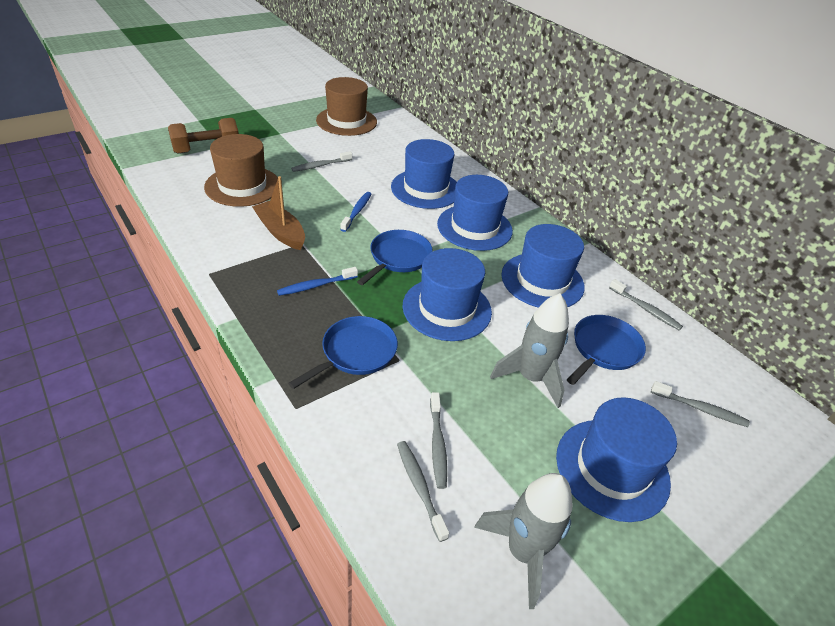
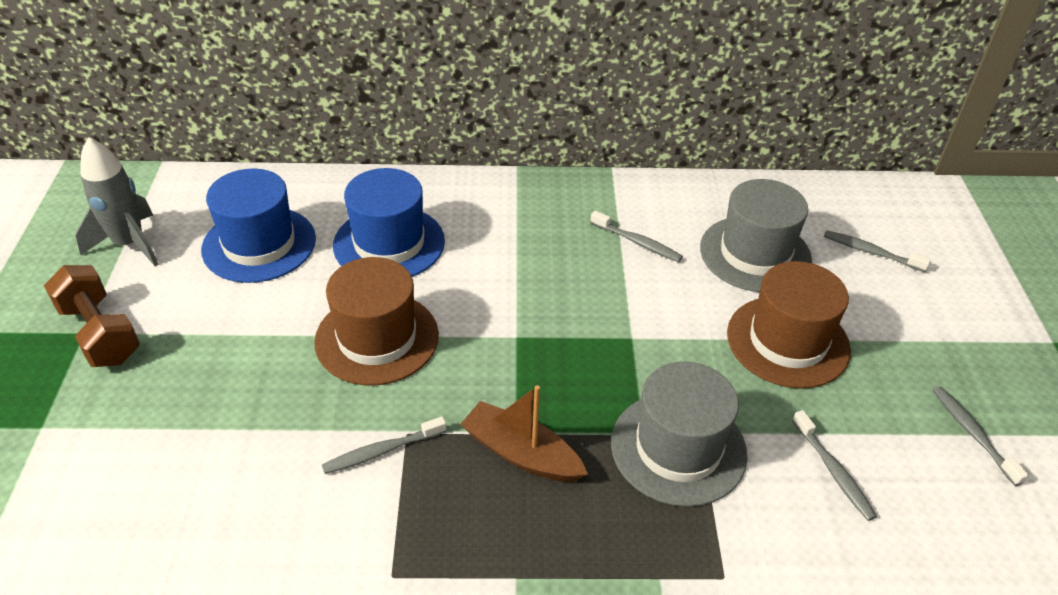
blue hat: 5 -> 2
blue pan: 3 -> 0
blue toothbrush: 2 -> 0
grey hat: 0 -> 2
grey rocket: 2 -> 1

